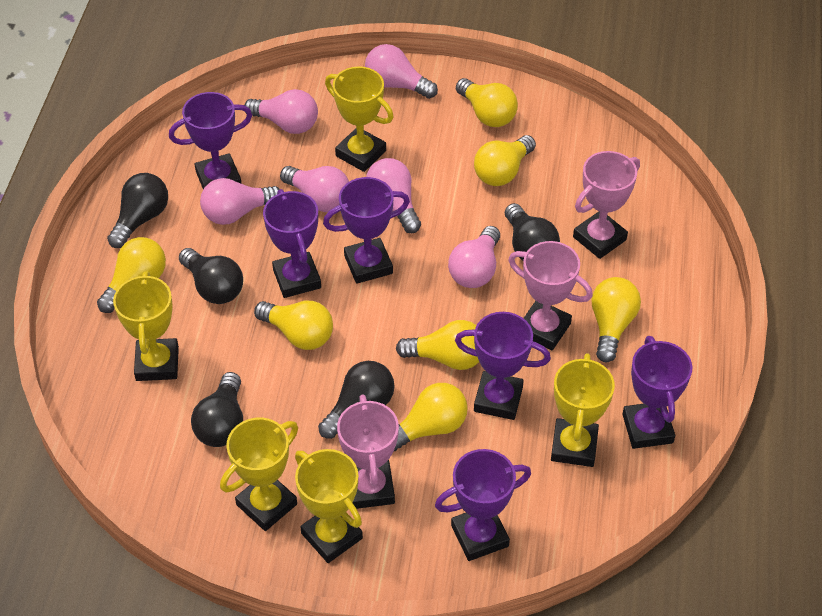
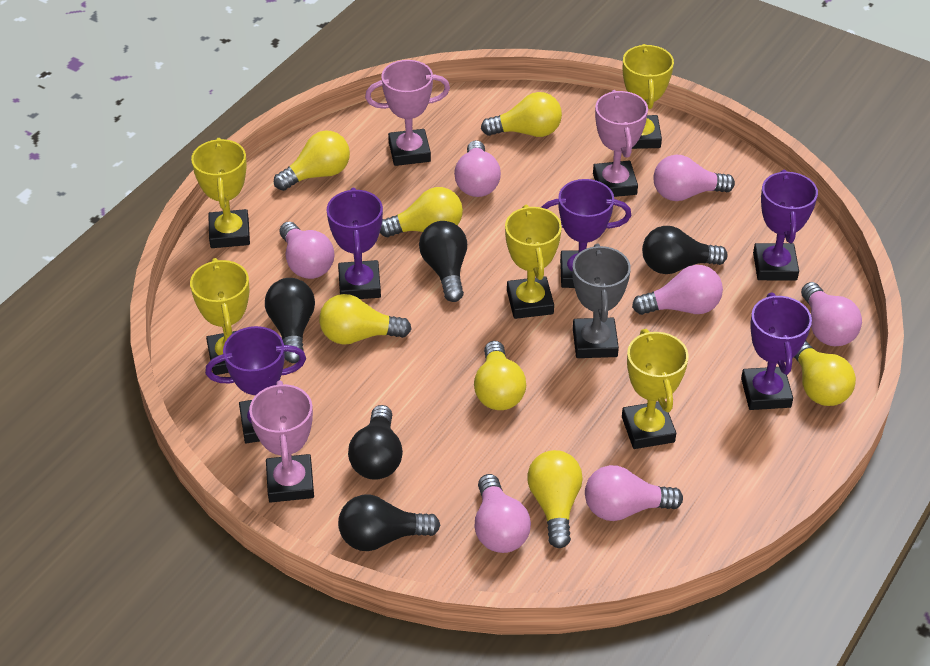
grey trophy: 0 -> 1
pink light bulb: 6 -> 7
purple trophy: 6 -> 5

